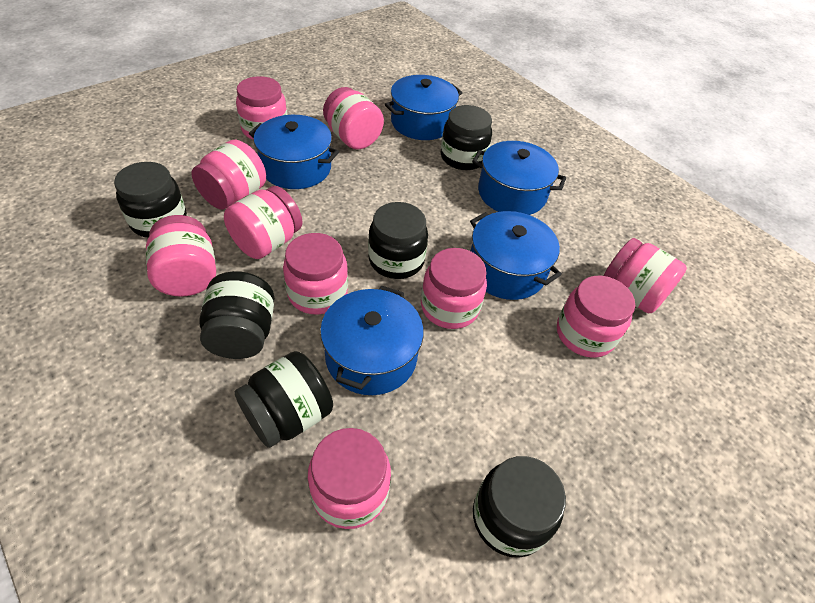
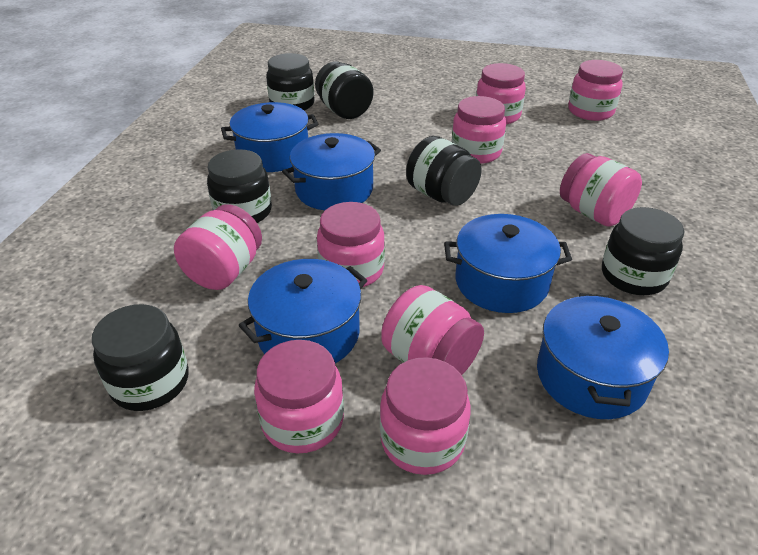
pink jar: 10 -> 9

